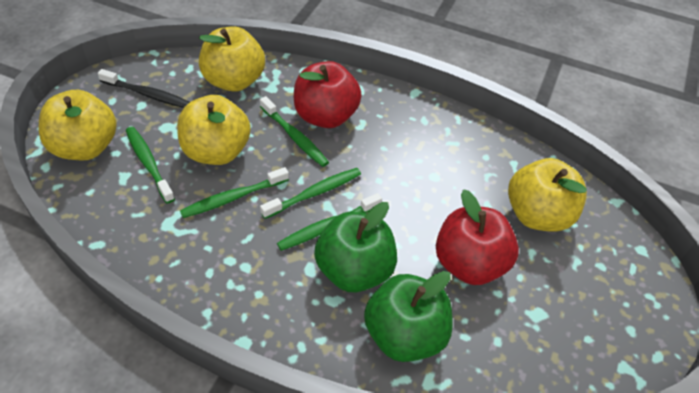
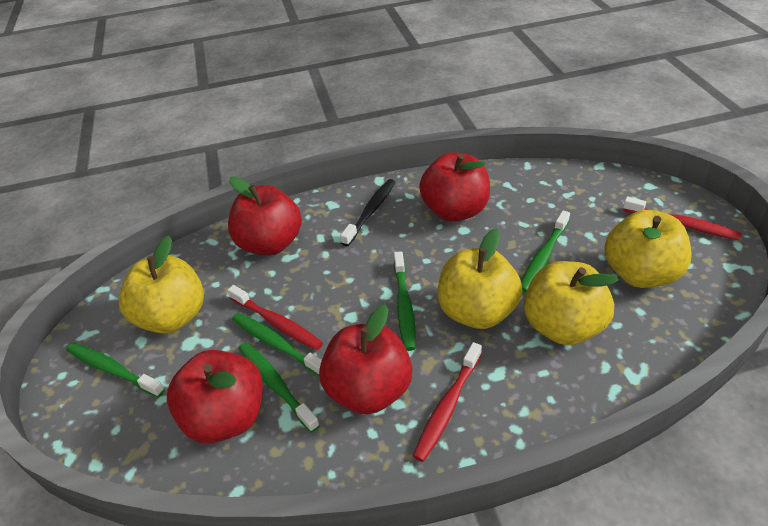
green apple: 2 -> 0
red apple: 2 -> 4
red toothbrush: 0 -> 3

